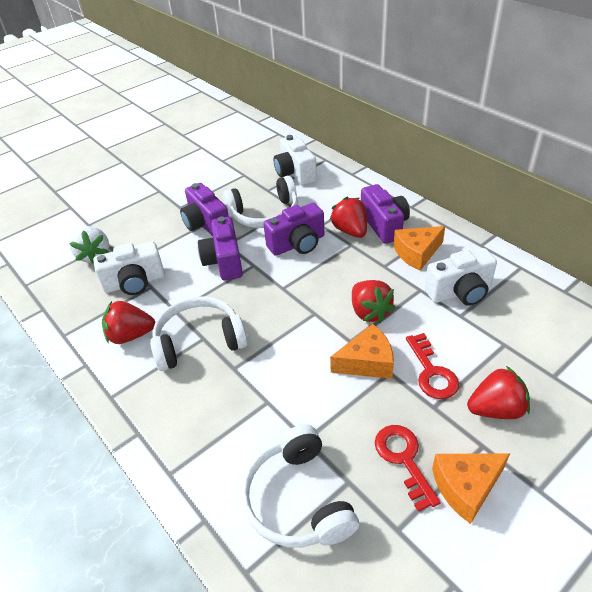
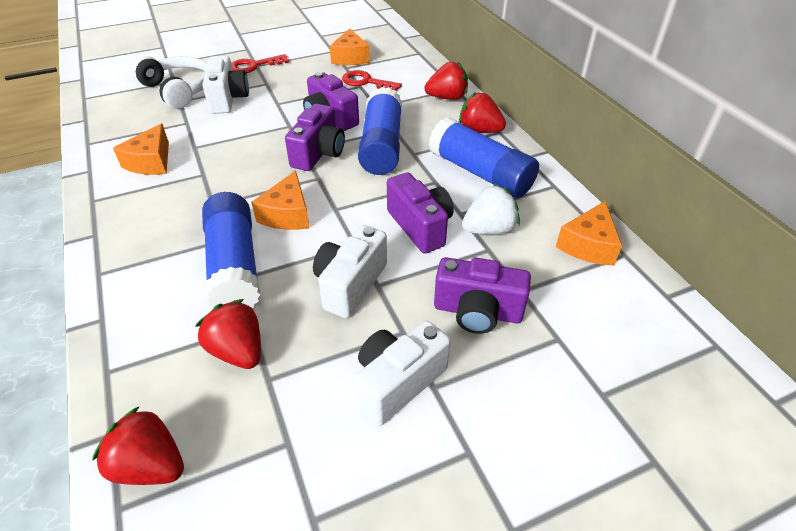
blue glue stick: 0 -> 3
orange cheese: 3 -> 4
white headphones: 3 -> 1

